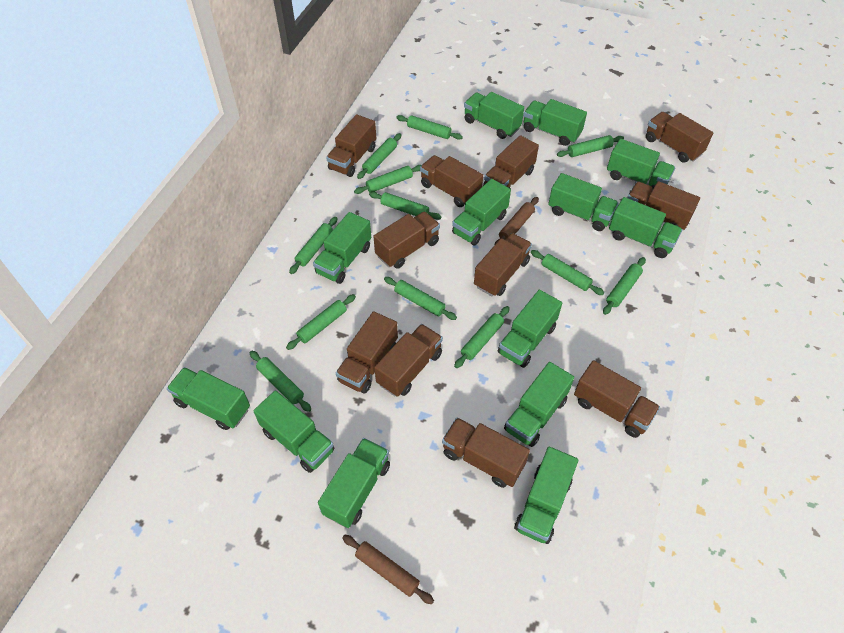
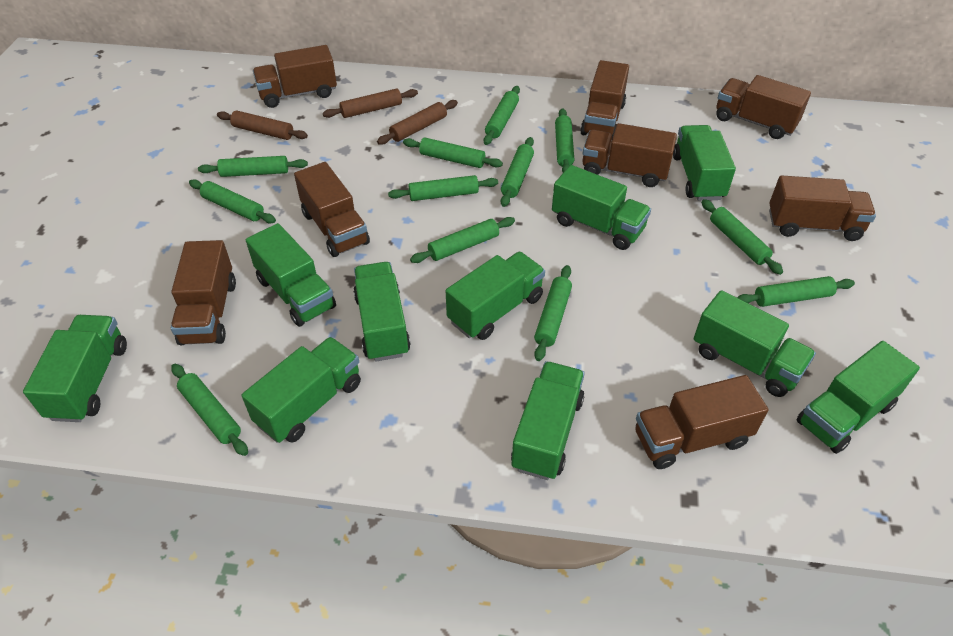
brown rolling pin: 2 -> 3
brown truck: 11 -> 8
green truck: 13 -> 10

